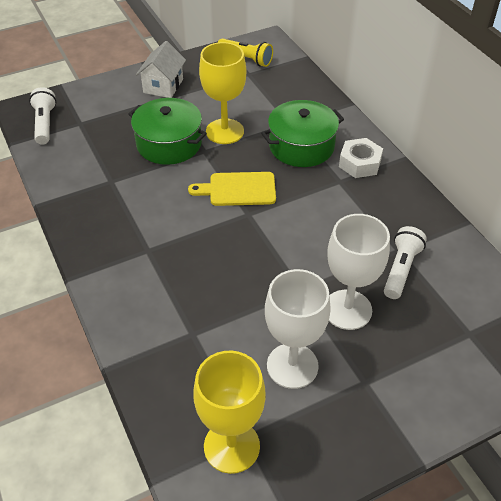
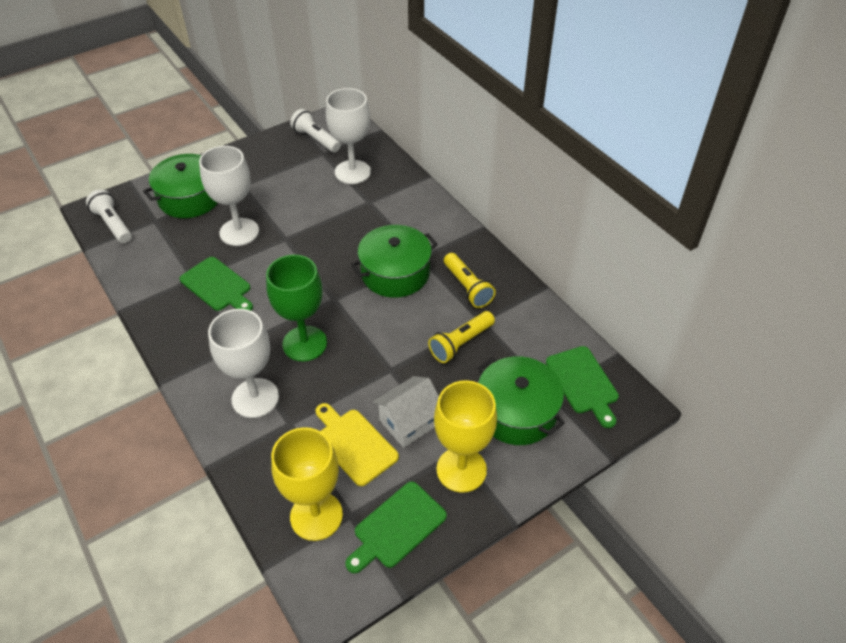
green cutting board: 0 -> 3
green goblet: 0 -> 1
green pot: 2 -> 3
white goblet: 2 -> 3
white nut: 1 -> 0
yellow flashlight: 1 -> 2

